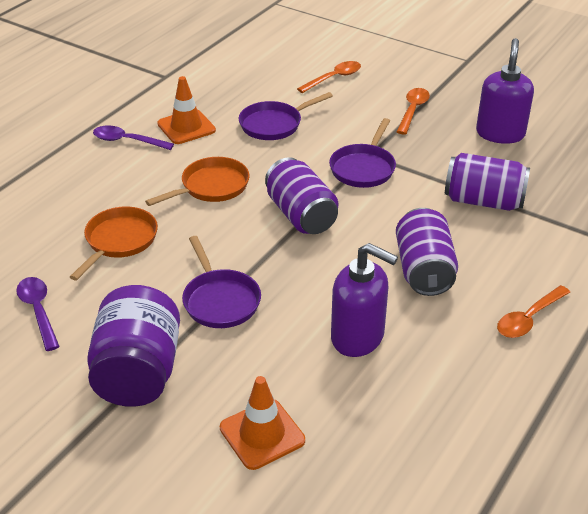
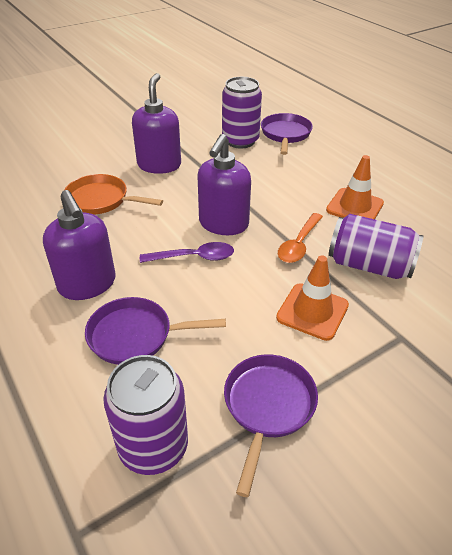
orange pan: 2 -> 1
orange spoon: 3 -> 1
purple jar: 1 -> 0
purple soap dispenser: 2 -> 3
purple spoon: 2 -> 1

